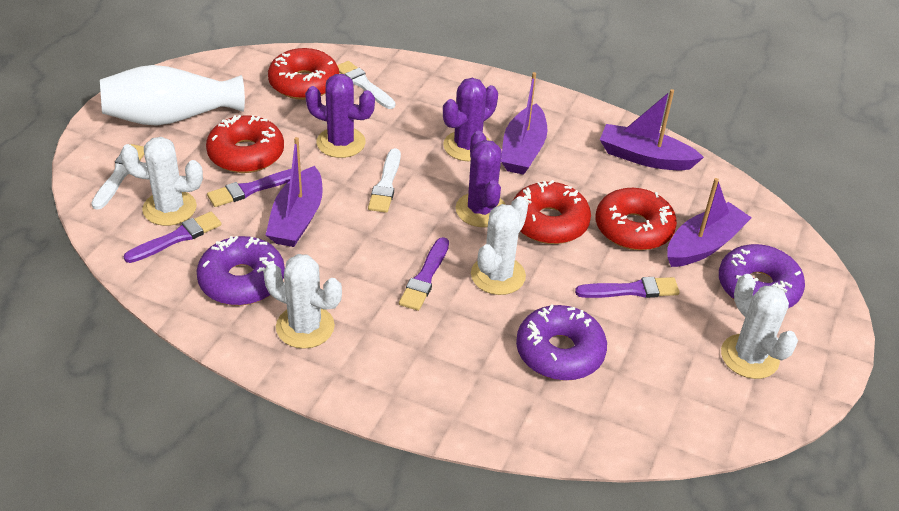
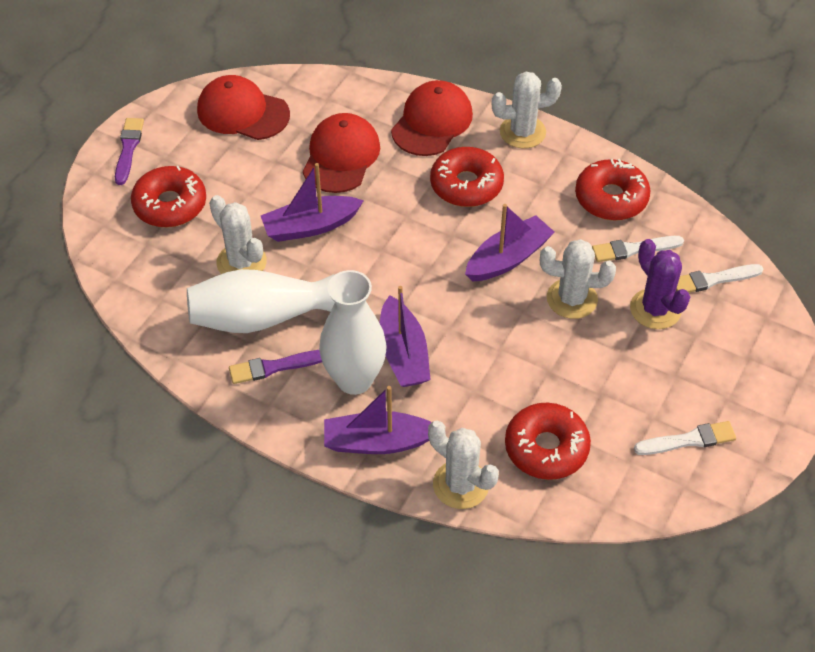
purple brush: 4 -> 2
purple cactus: 3 -> 1
purple donut: 3 -> 0
red cap: 0 -> 3
white vase: 1 -> 2

